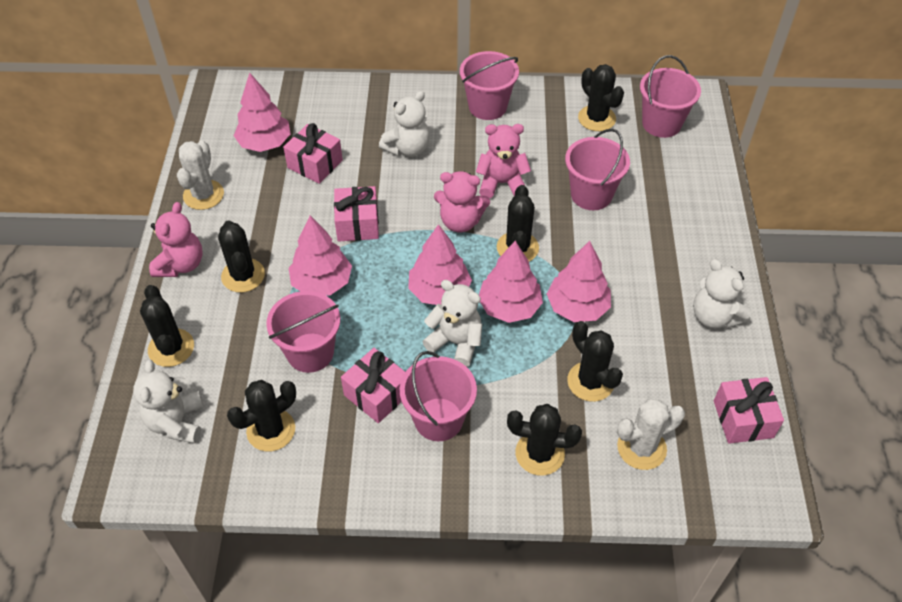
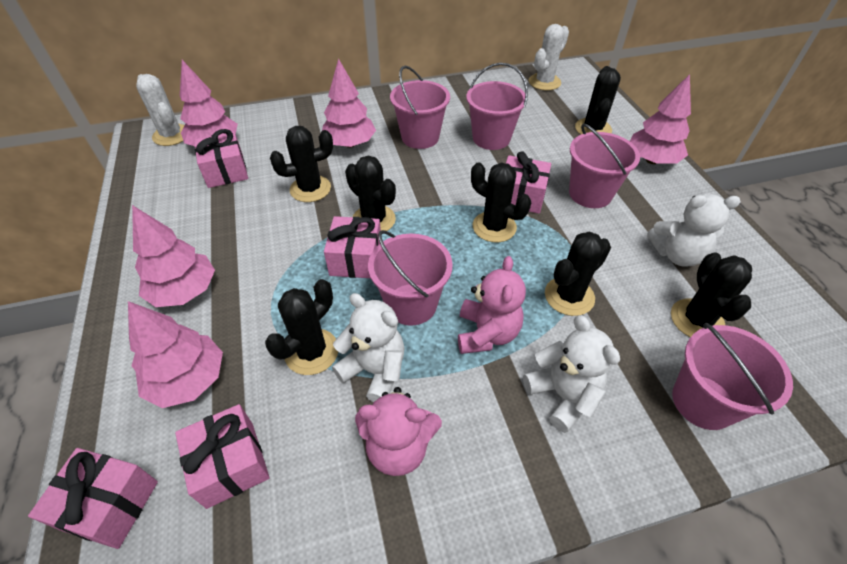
pink gift: 4 -> 5
pink teddy bear: 3 -> 2
white teddy bear: 4 -> 3

